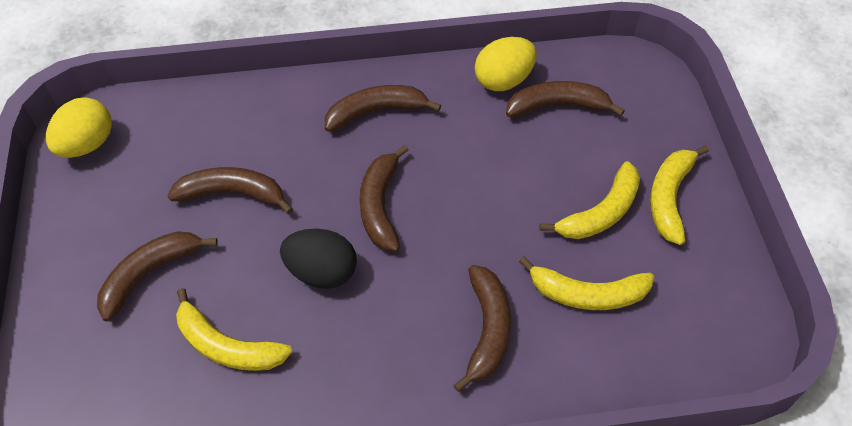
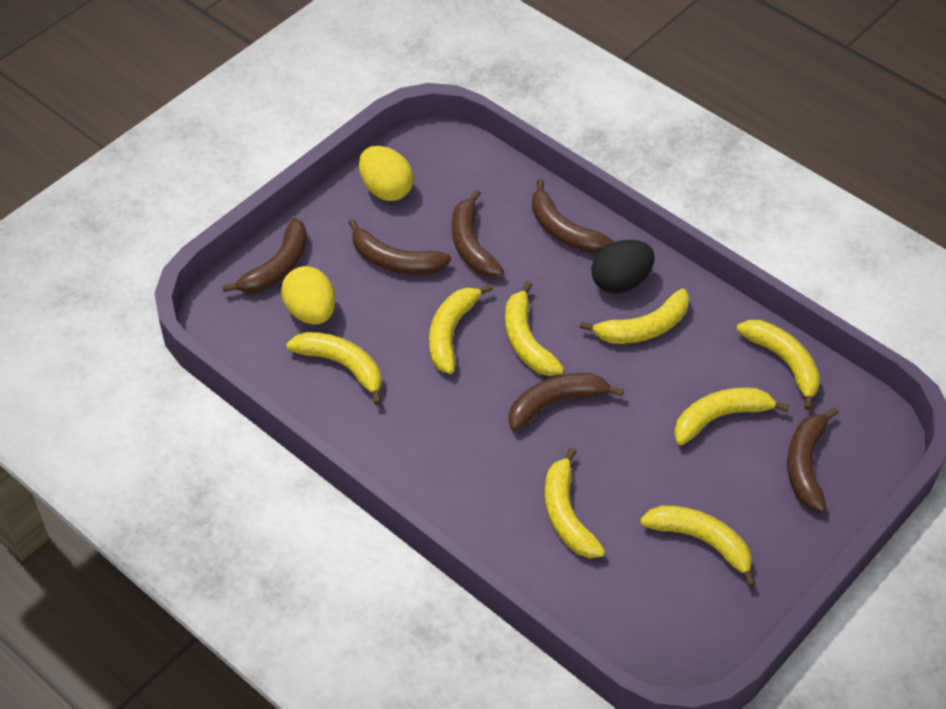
yellow banana: 4 -> 8

